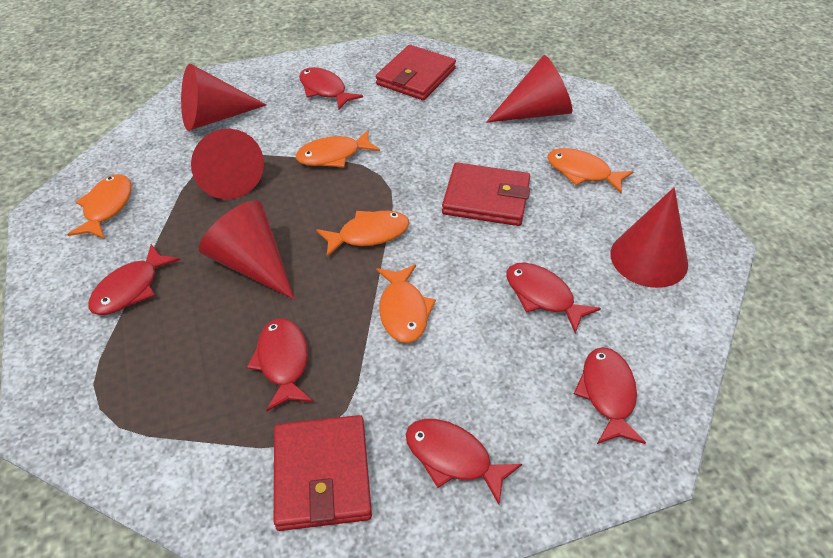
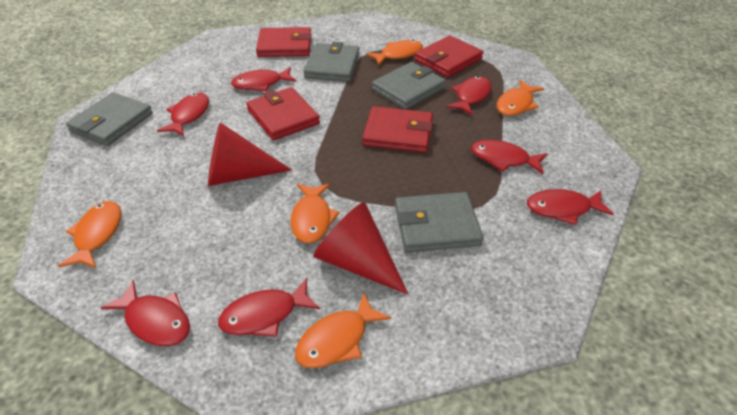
grey wallet: 0 -> 4
red cone: 5 -> 2
red fish: 6 -> 7
red wallet: 3 -> 4

